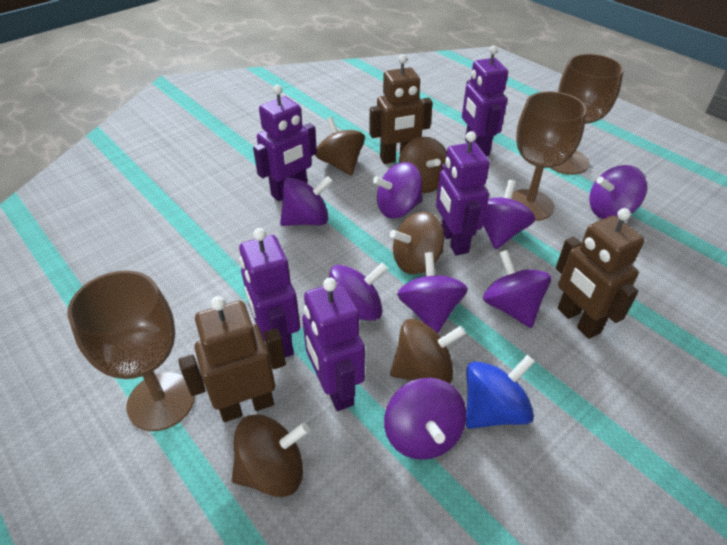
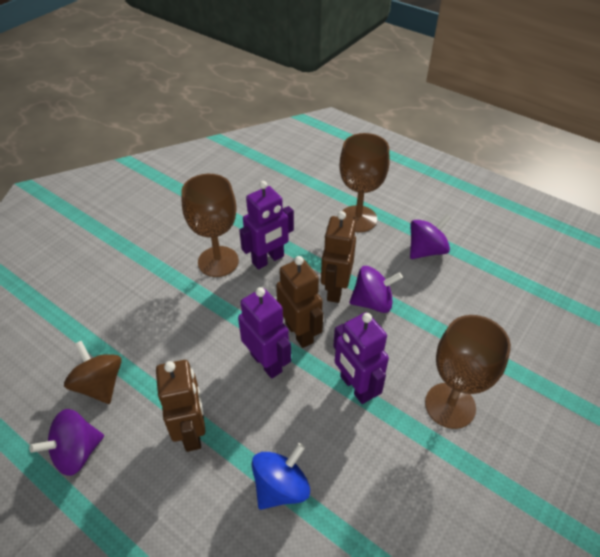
brown spinning top: 5 -> 1
purple robot: 5 -> 3
purple spinning top: 8 -> 3

